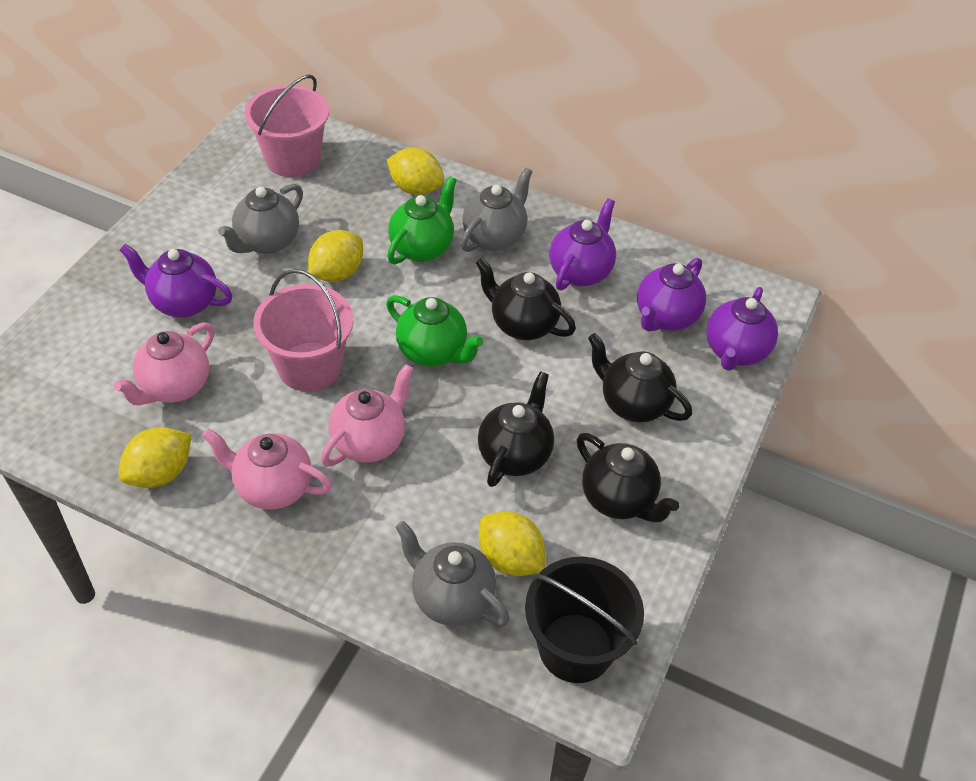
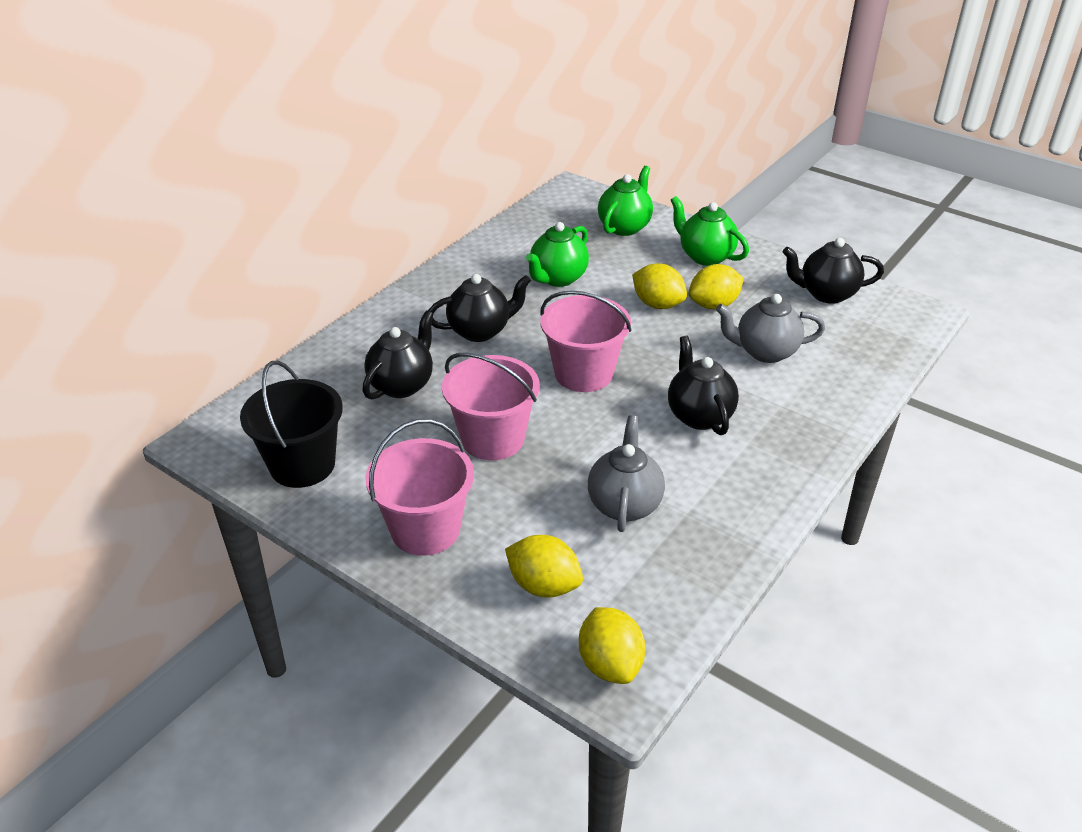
green teapot: 2 -> 3
grey teapot: 3 -> 2
pink bucket: 2 -> 3
pink teapot: 3 -> 0
purple teapot: 4 -> 0

